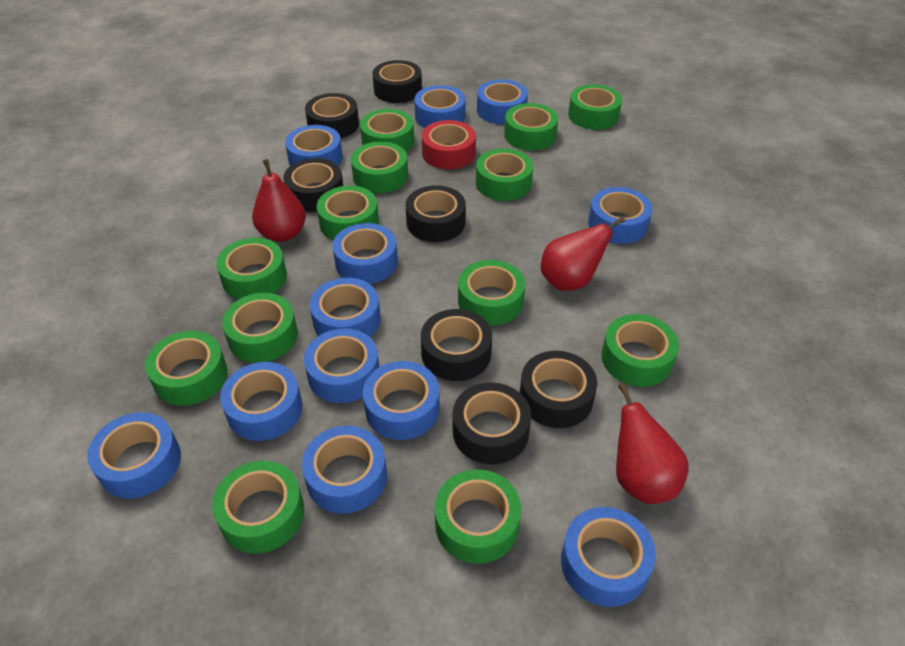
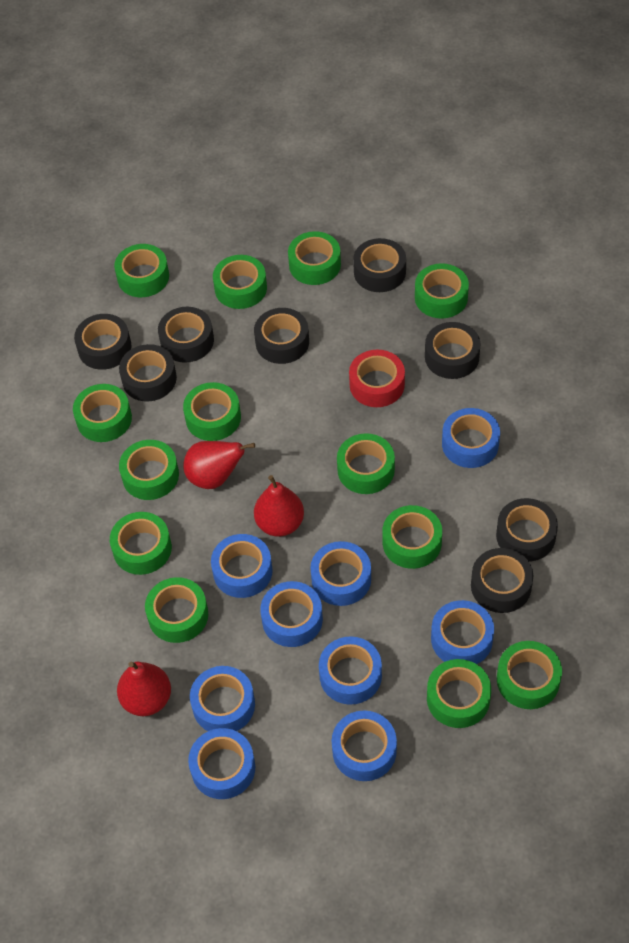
black tape: 7 -> 8
blue tape: 12 -> 9

